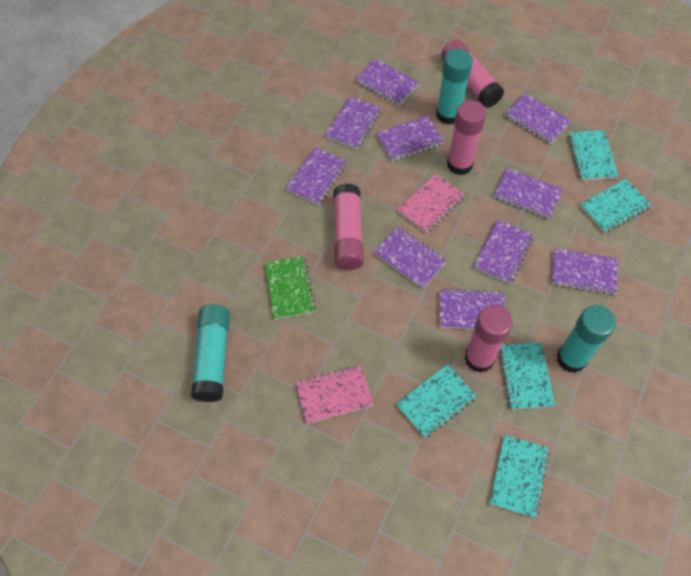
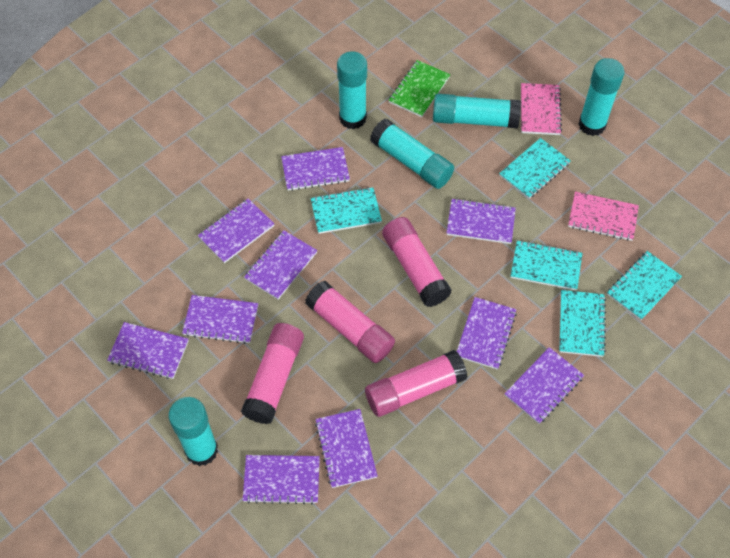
turquoise glue stick: 3 -> 5

